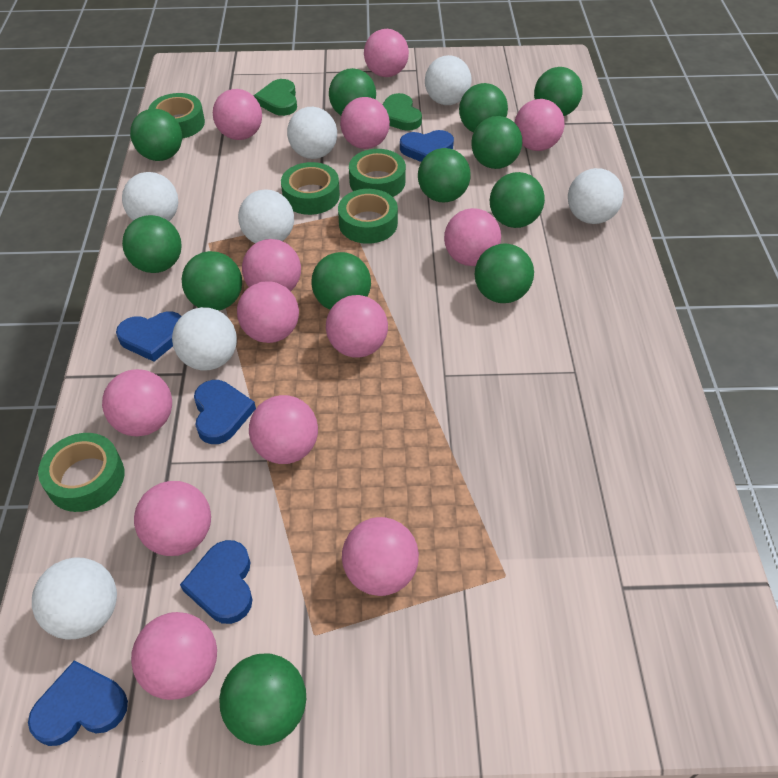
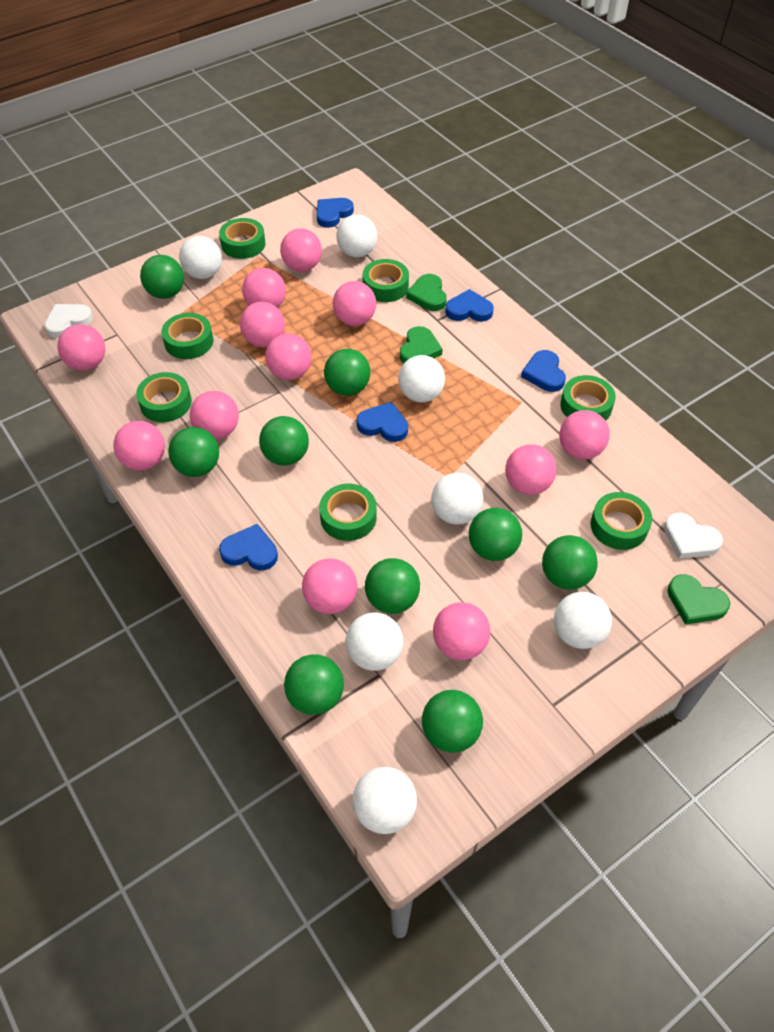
green ball: 12 -> 9
green heart: 2 -> 3
green tape: 5 -> 7
pink ball: 13 -> 12
white heart: 0 -> 2

